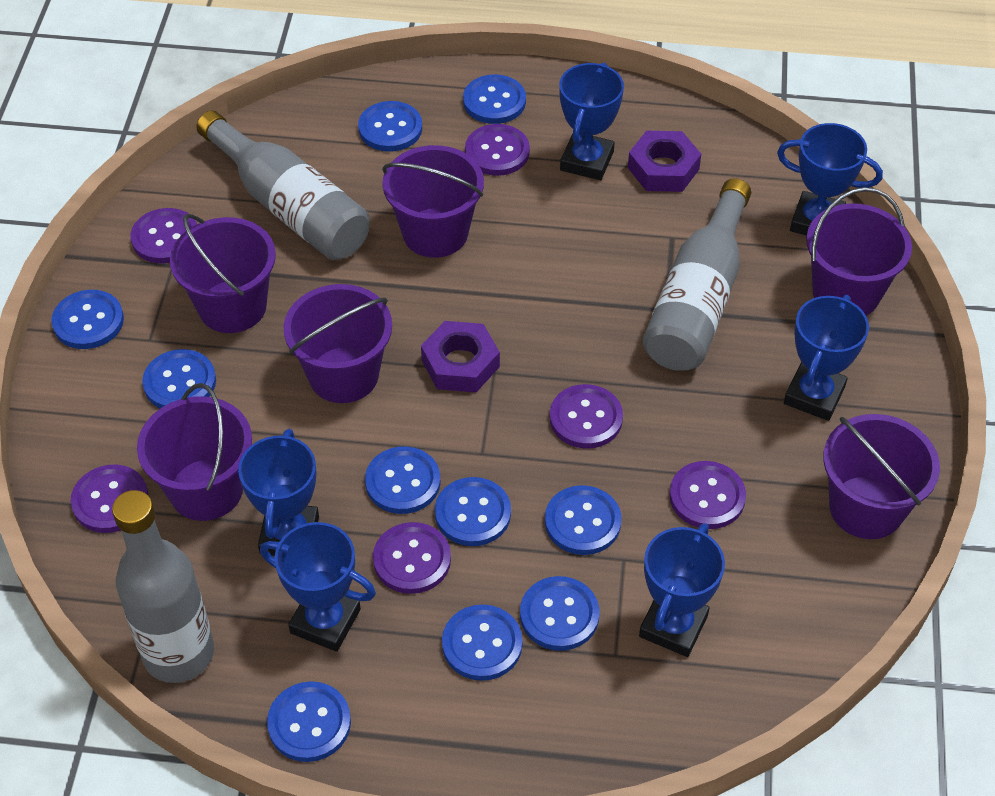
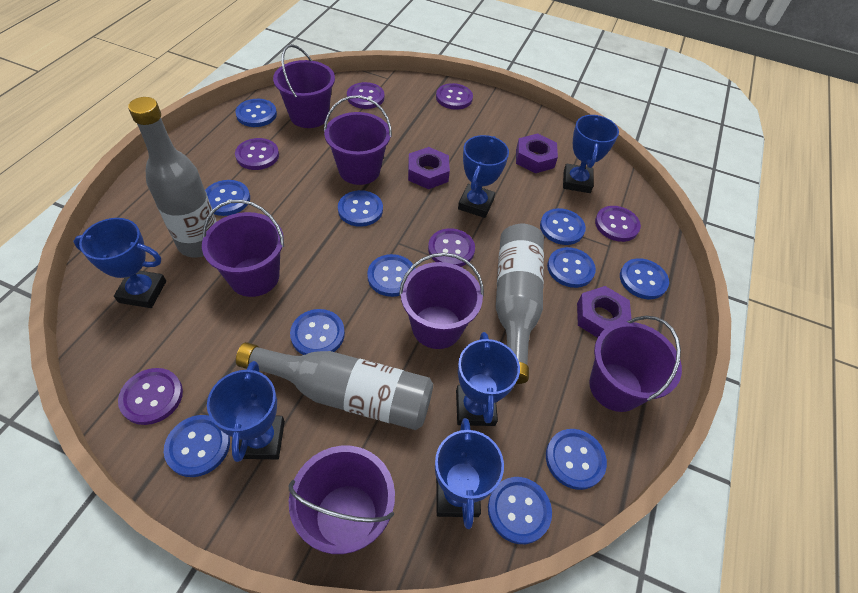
blue button: 10 -> 11
purple nut: 2 -> 3

